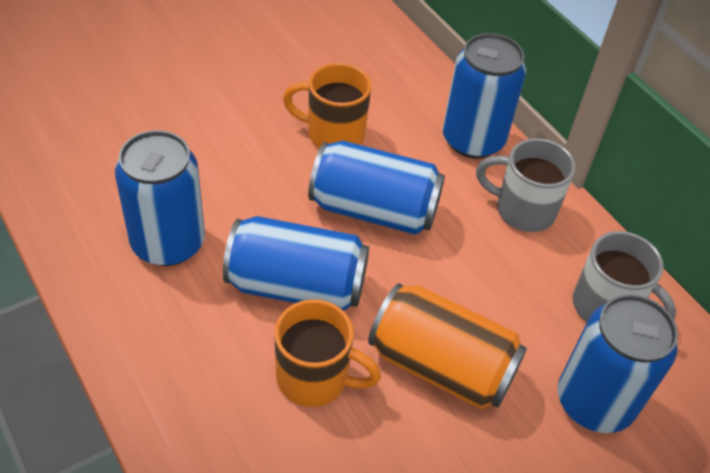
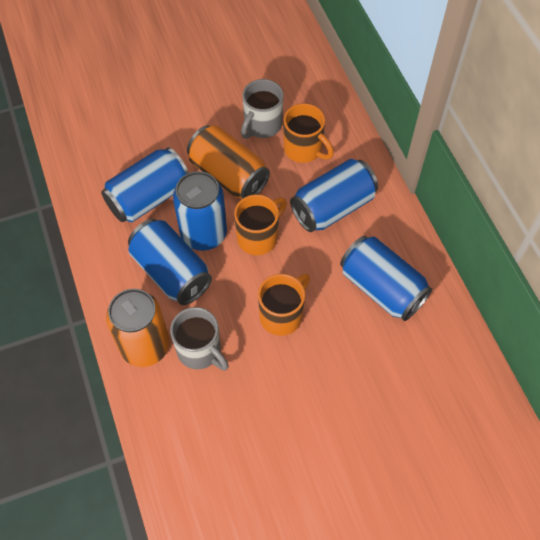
orange can: 1 -> 2
orange mug: 2 -> 3

